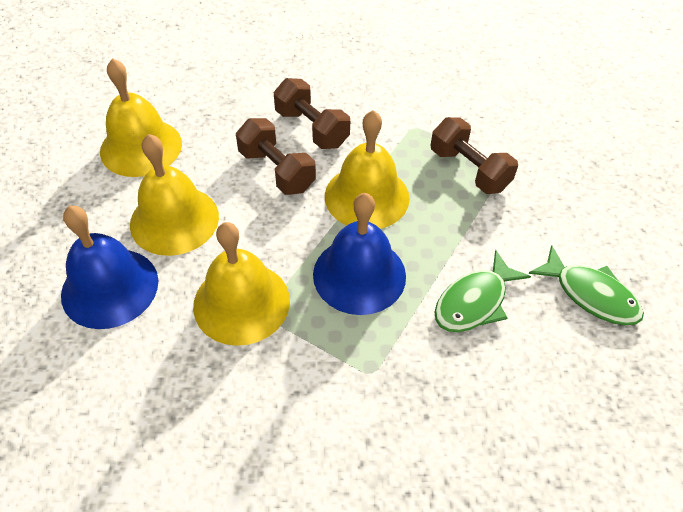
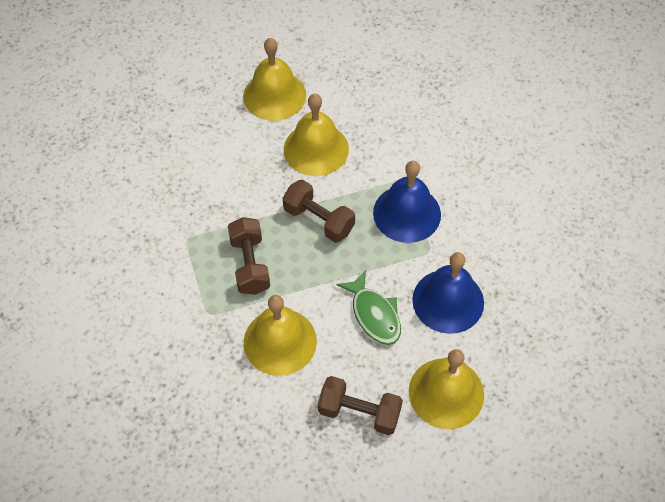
green fish: 2 -> 1

